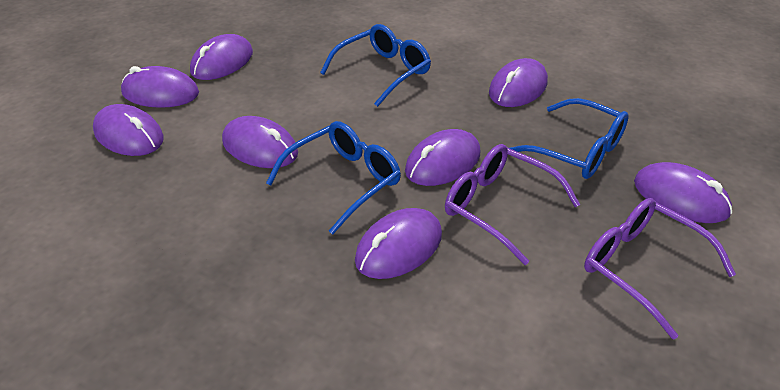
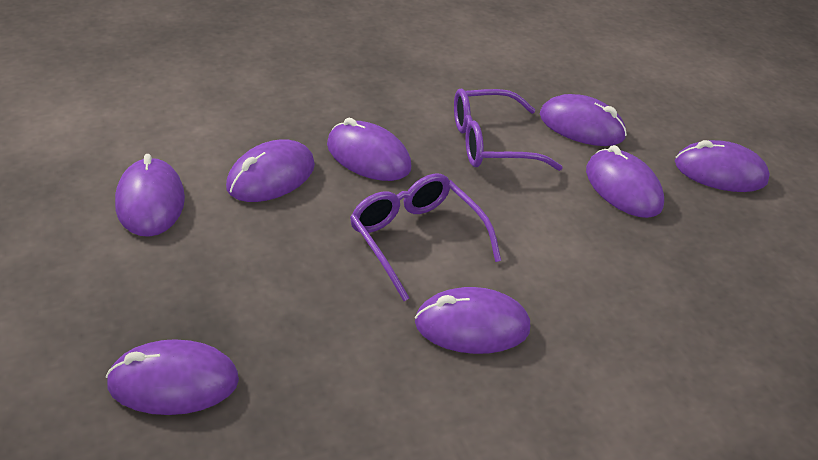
blue glasses: 3 -> 0

